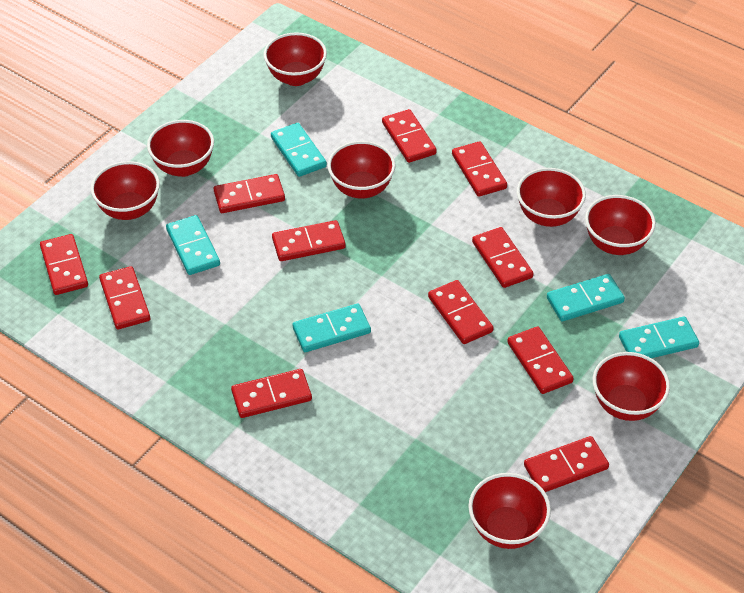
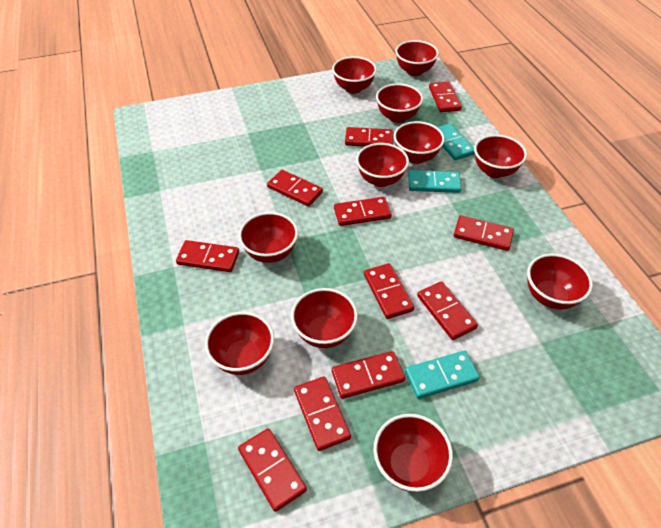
red bowl: 8 -> 11
turquoise domino: 5 -> 3

